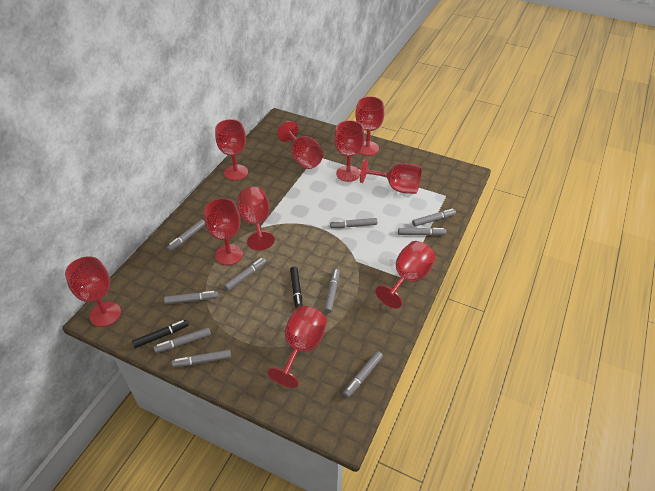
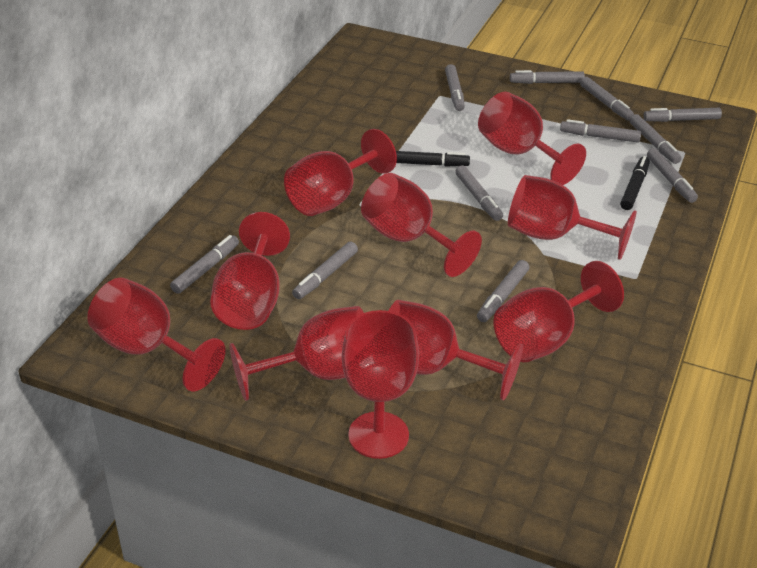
grey marker: 10 -> 11

